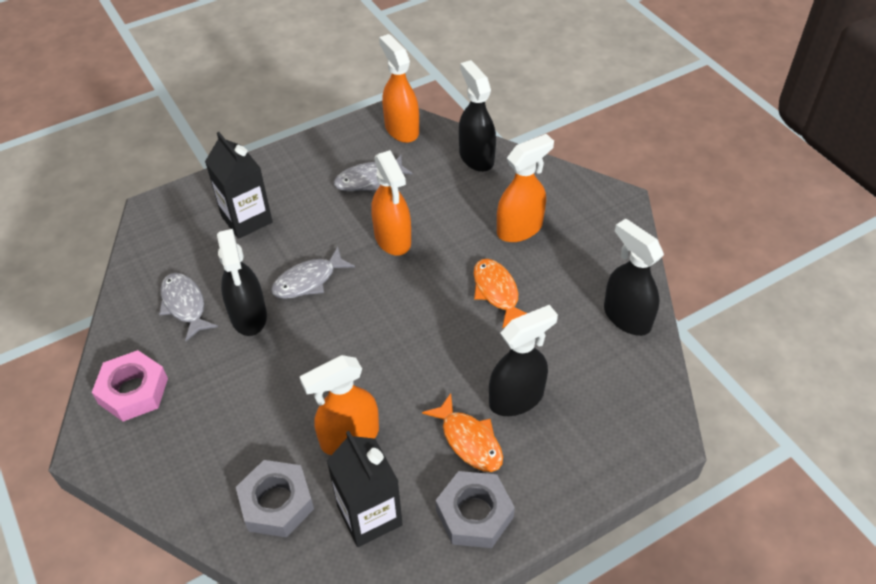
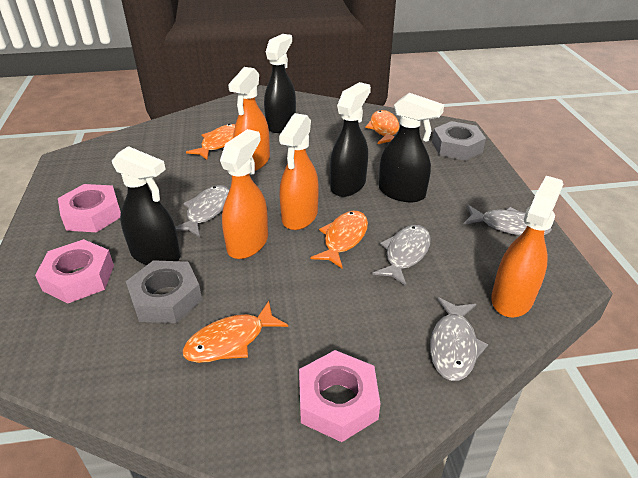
black carton: 2 -> 0
grey fish: 3 -> 4
orange fish: 2 -> 4
pink nut: 1 -> 3

